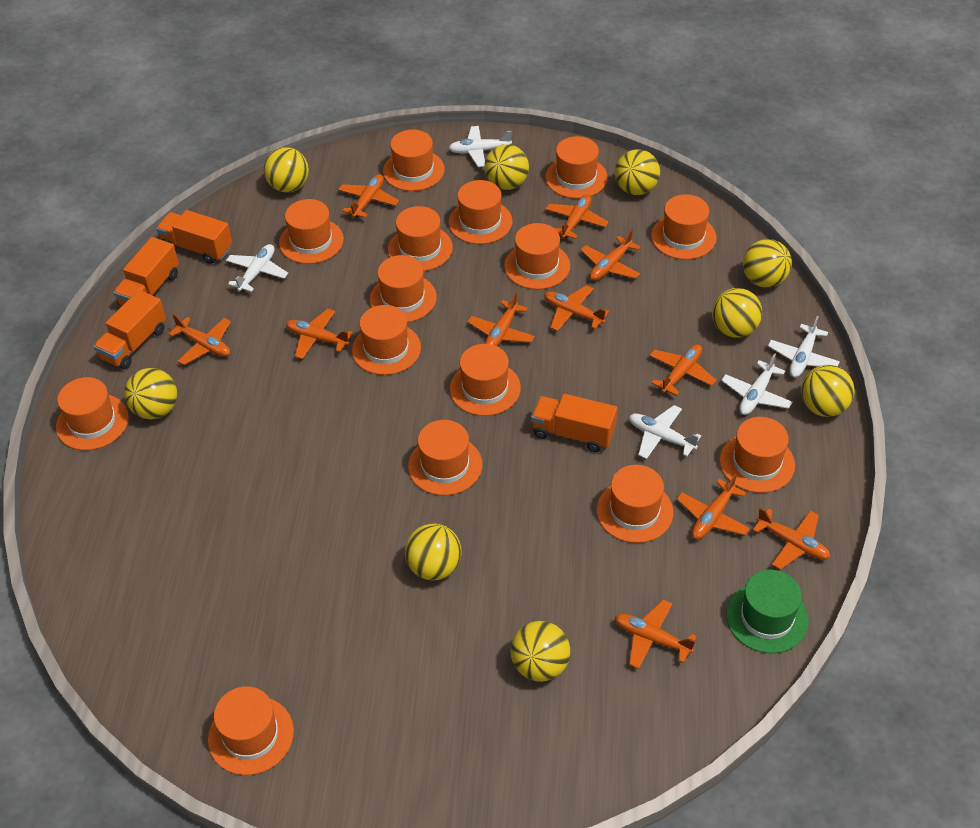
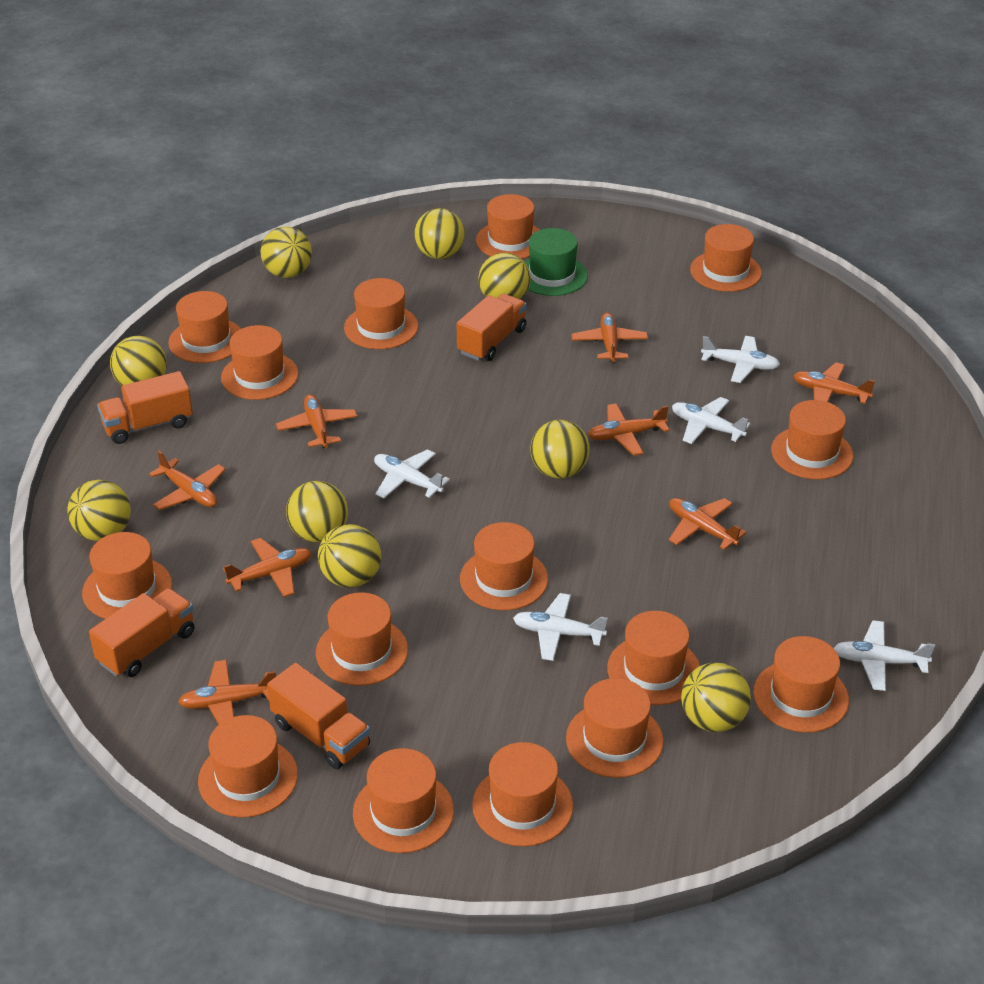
orange plane: 11 -> 8

